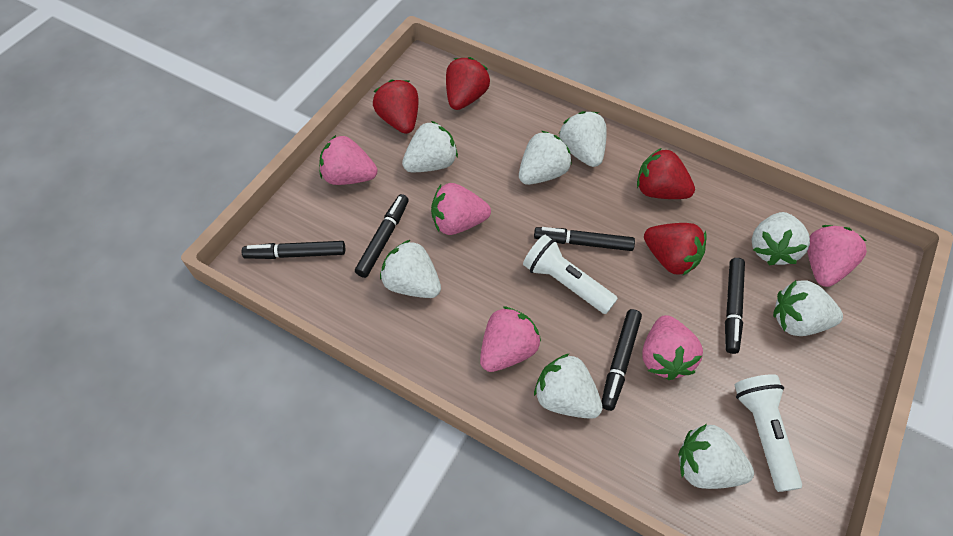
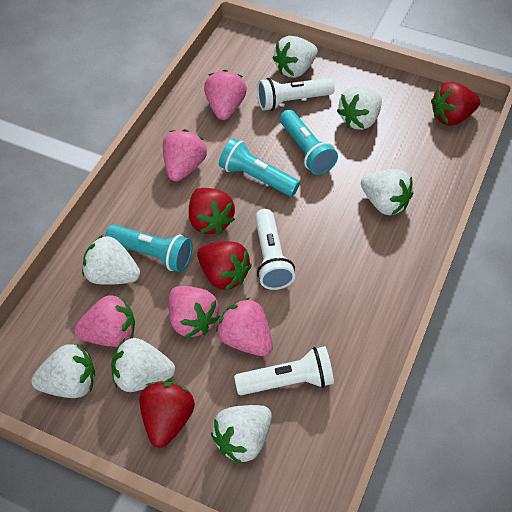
black marker: 5 -> 0
turquoise flashlight: 0 -> 3
white flashlight: 2 -> 3
white strawberry: 8 -> 7

